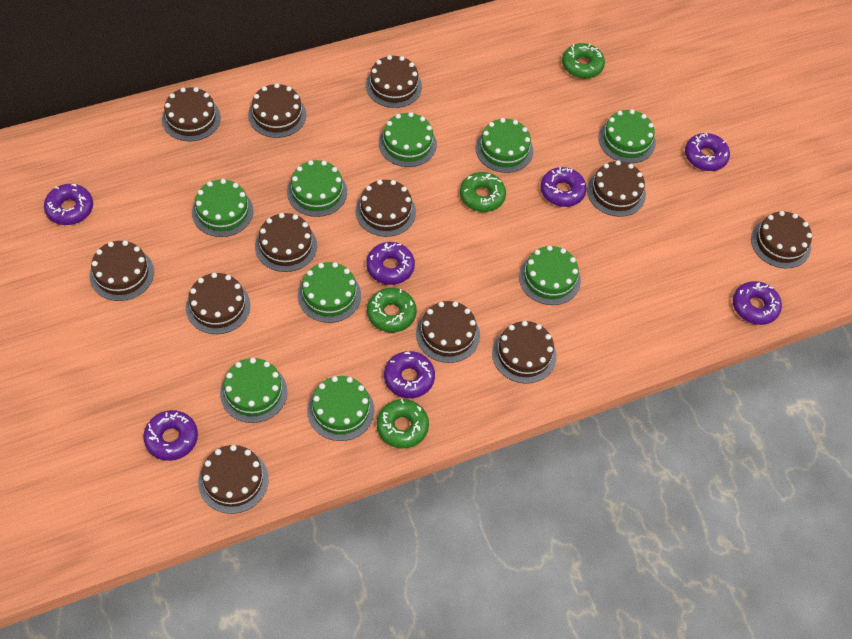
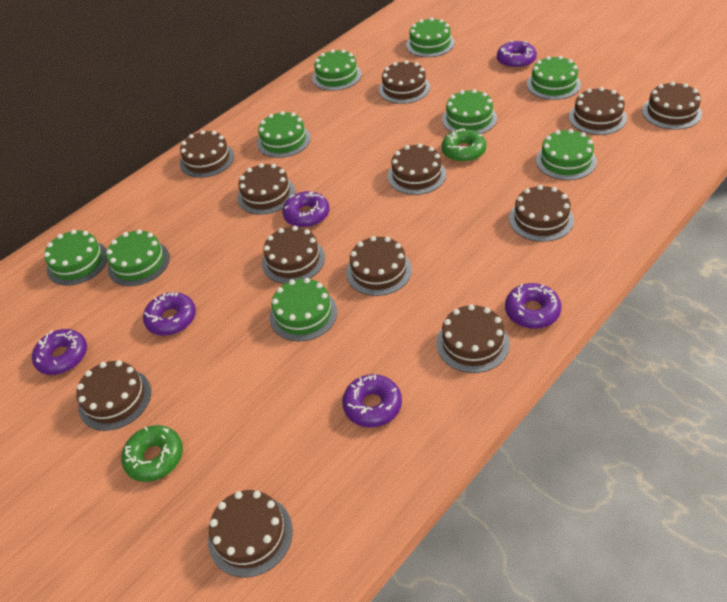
green donut: 4 -> 2
purple donut: 7 -> 6

